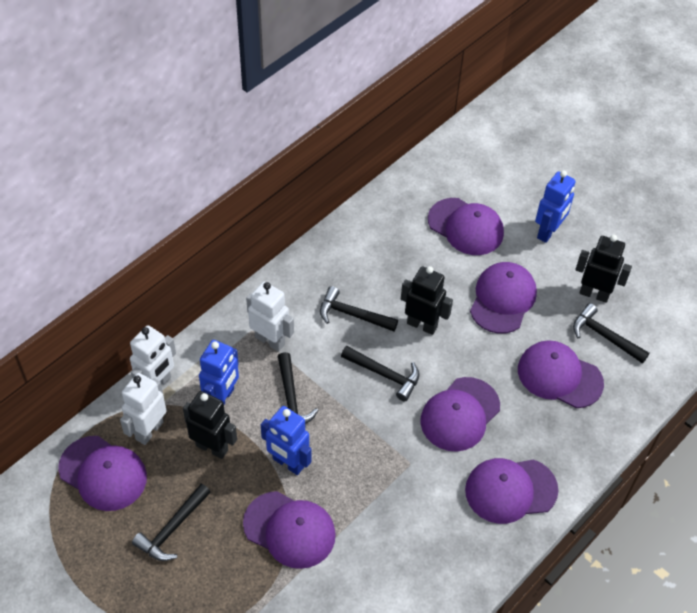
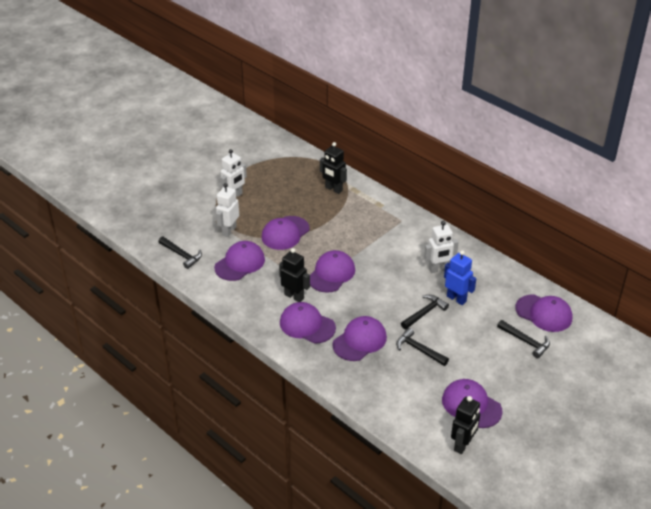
black hammer: 5 -> 4
blue robot: 3 -> 1

